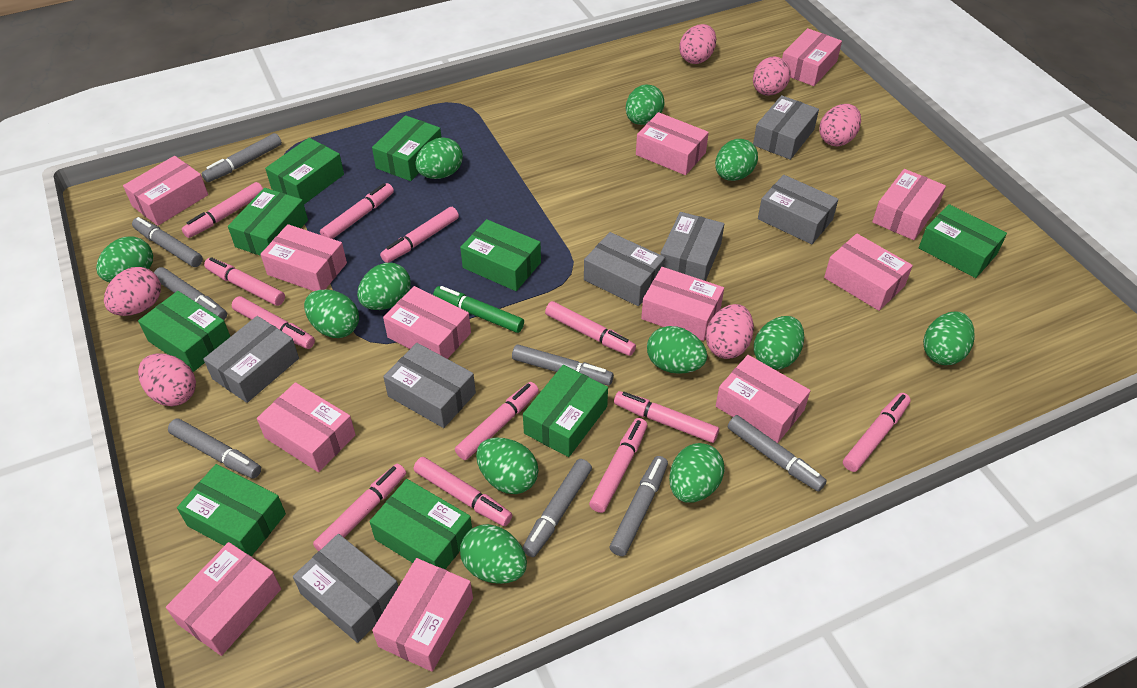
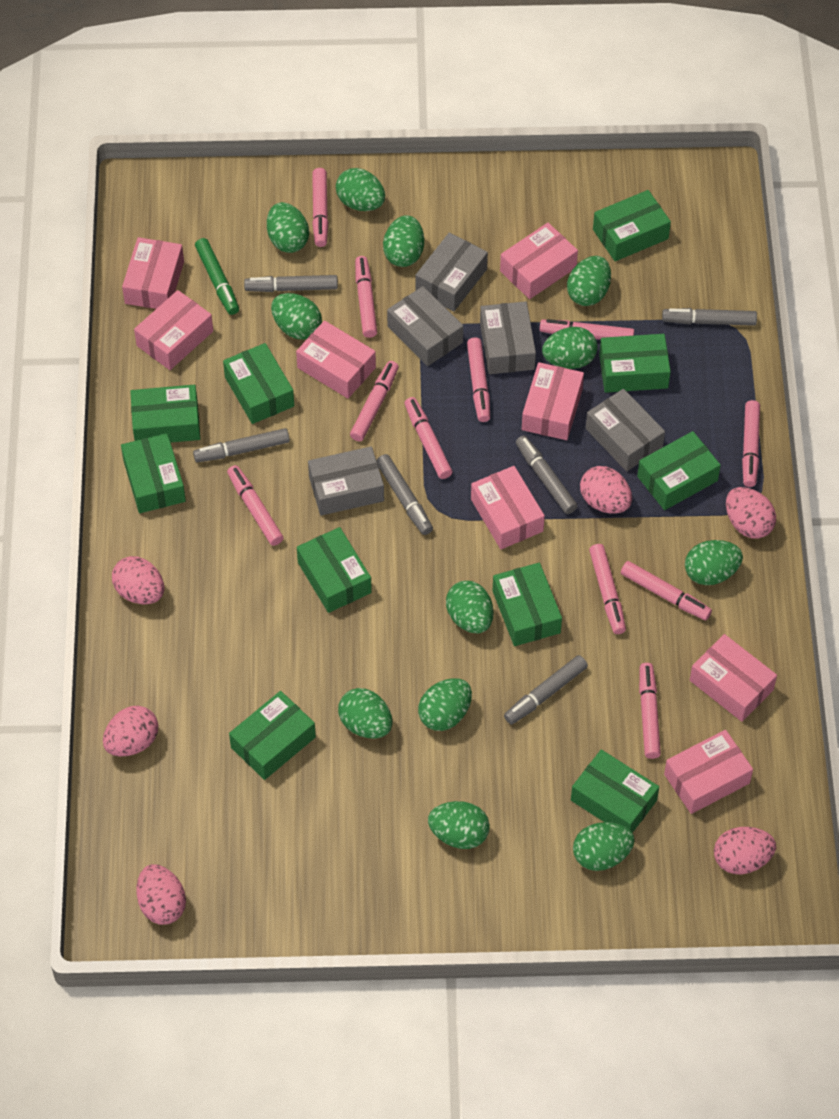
green box: 9 -> 10
grey box: 7 -> 5
grey marker: 8 -> 6
pink box: 12 -> 8
pink marker: 12 -> 11

